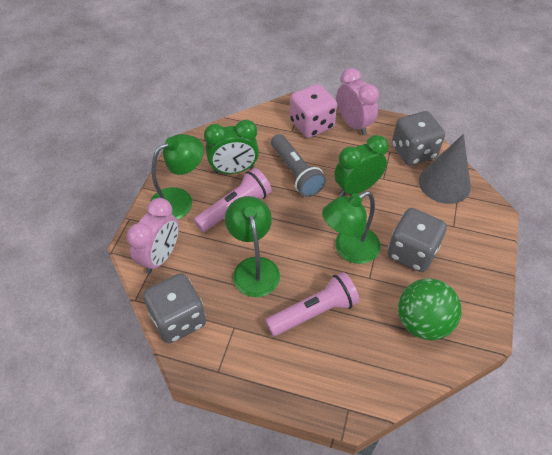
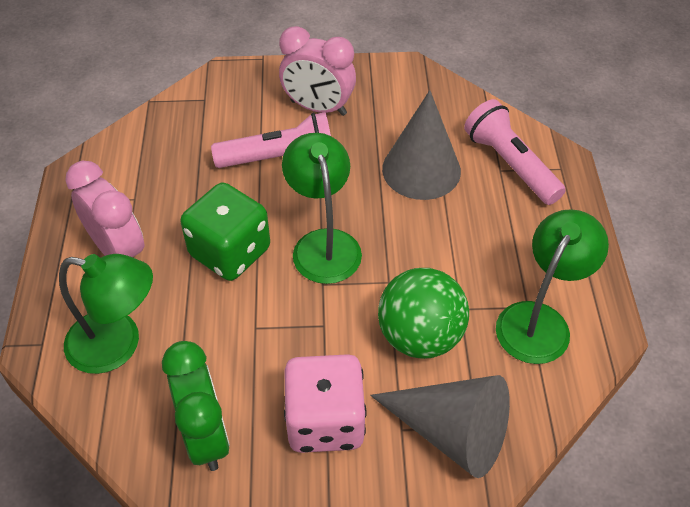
green clock: 2 -> 1
green dice: 0 -> 1
grey cone: 1 -> 2
grey dice: 3 -> 0
grey flashlight: 1 -> 0

